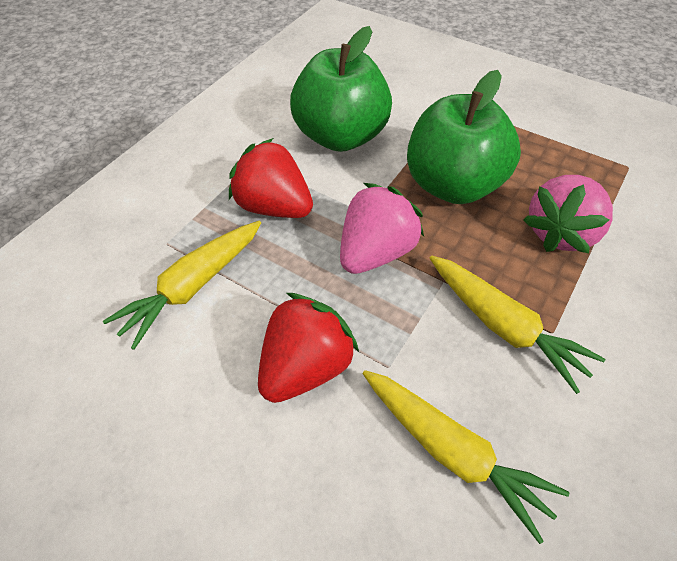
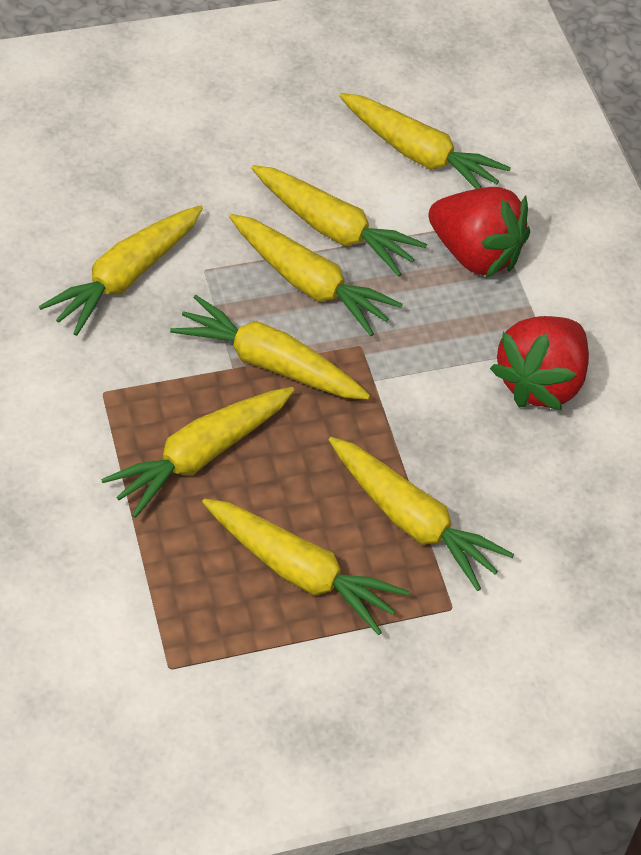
green apple: 2 -> 0
pink strawberry: 2 -> 0
yellow carrot: 3 -> 8

